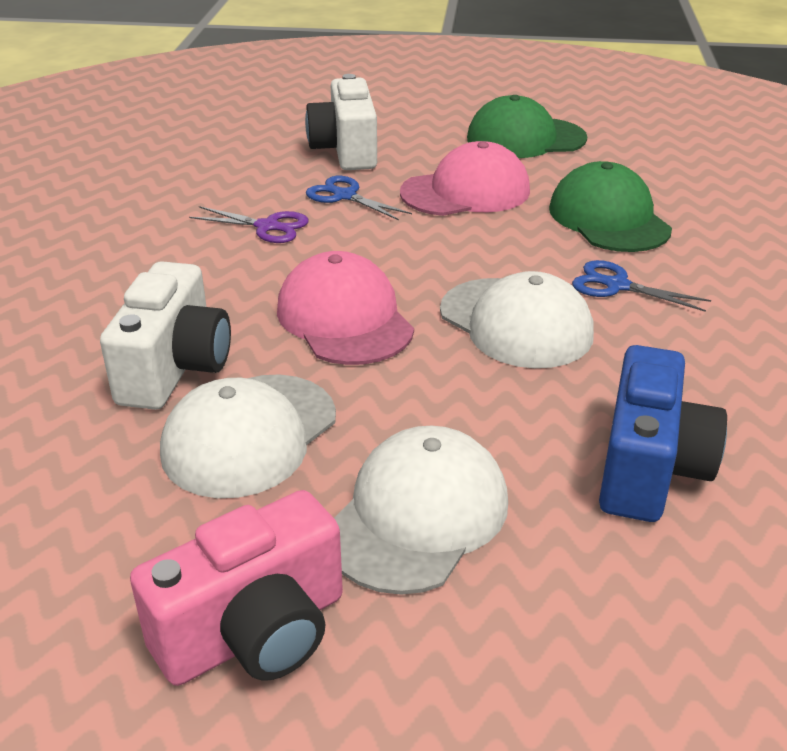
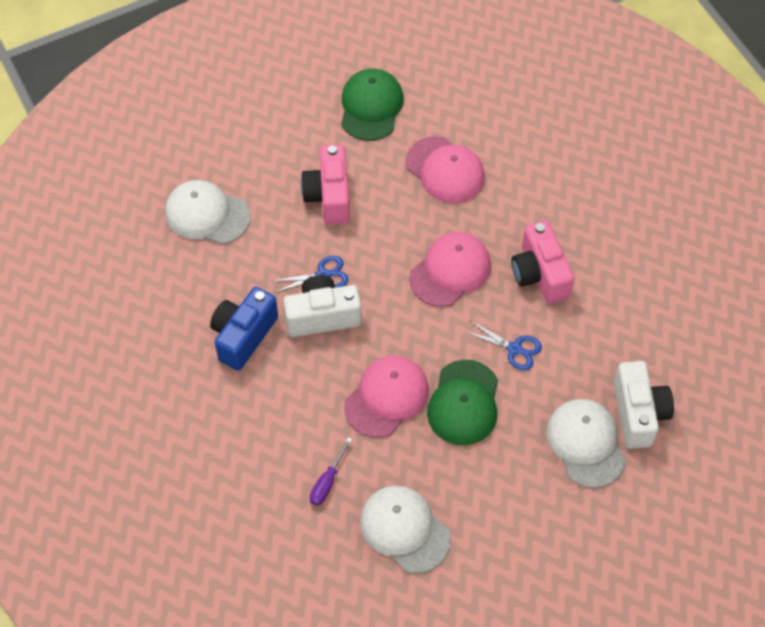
pink camera: 1 -> 2
pink cap: 2 -> 3
purple scissors: 1 -> 0
purple screwdriver: 0 -> 1

